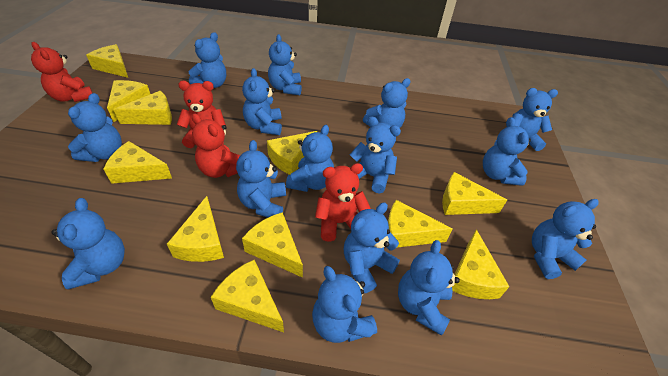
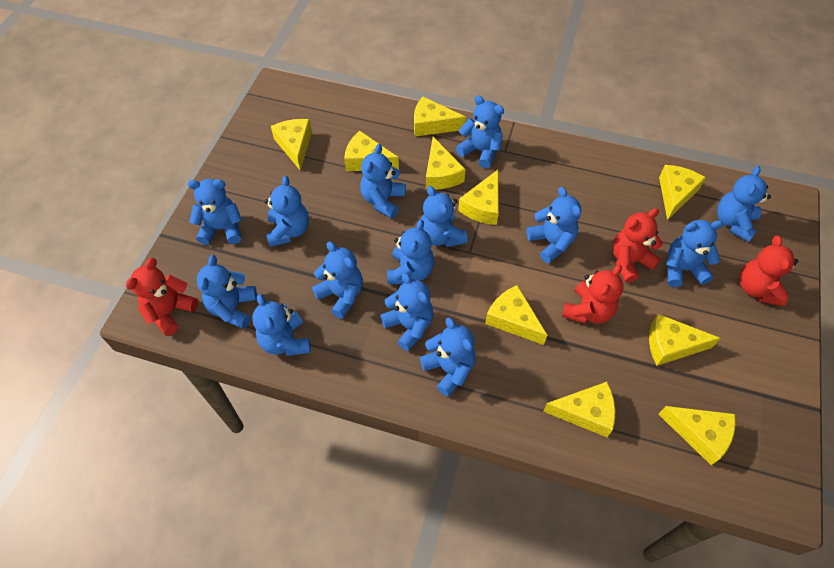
blue teddy bear: 15 -> 14
yellow cheese: 11 -> 10

